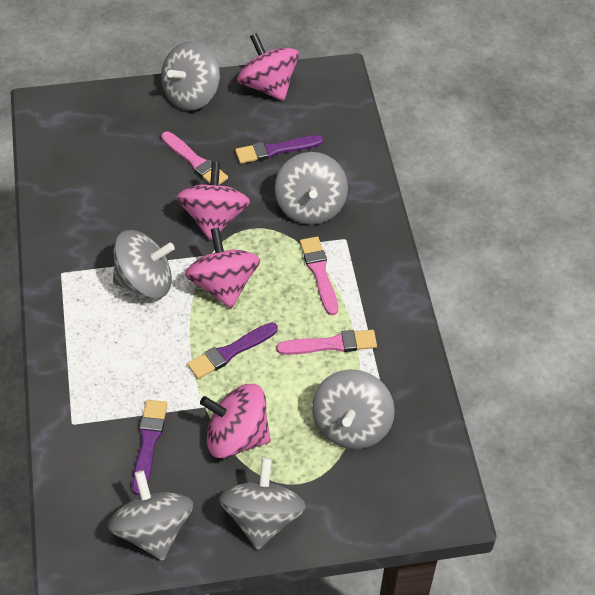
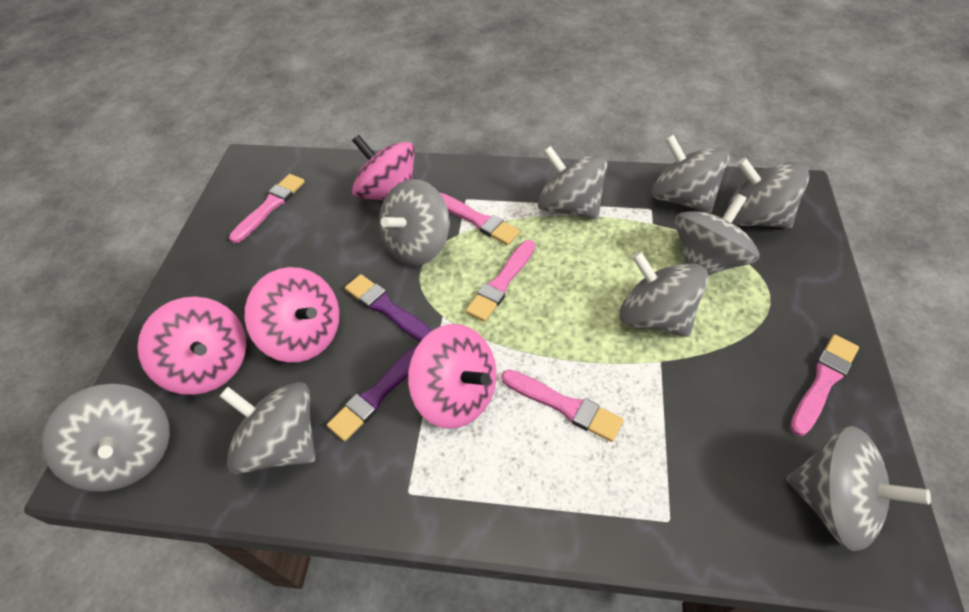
grey spinning top: 6 -> 9
pink brush: 3 -> 5
purple brush: 3 -> 2

